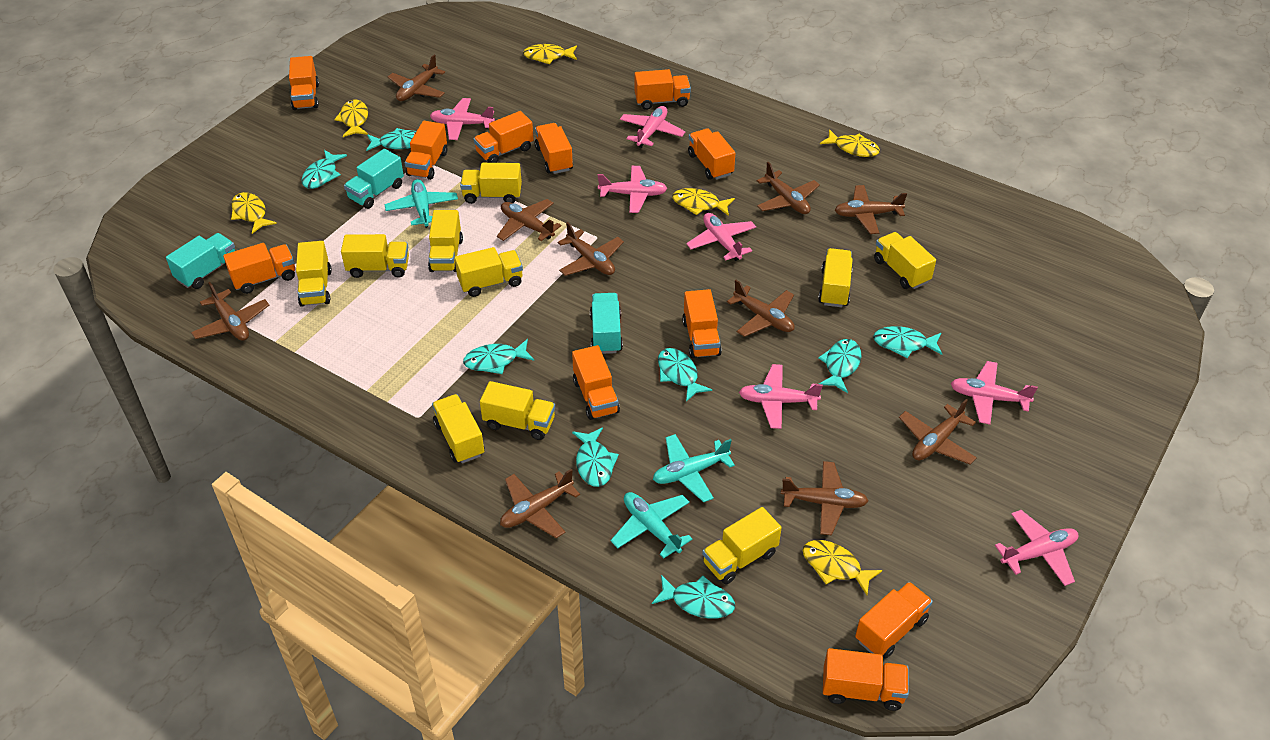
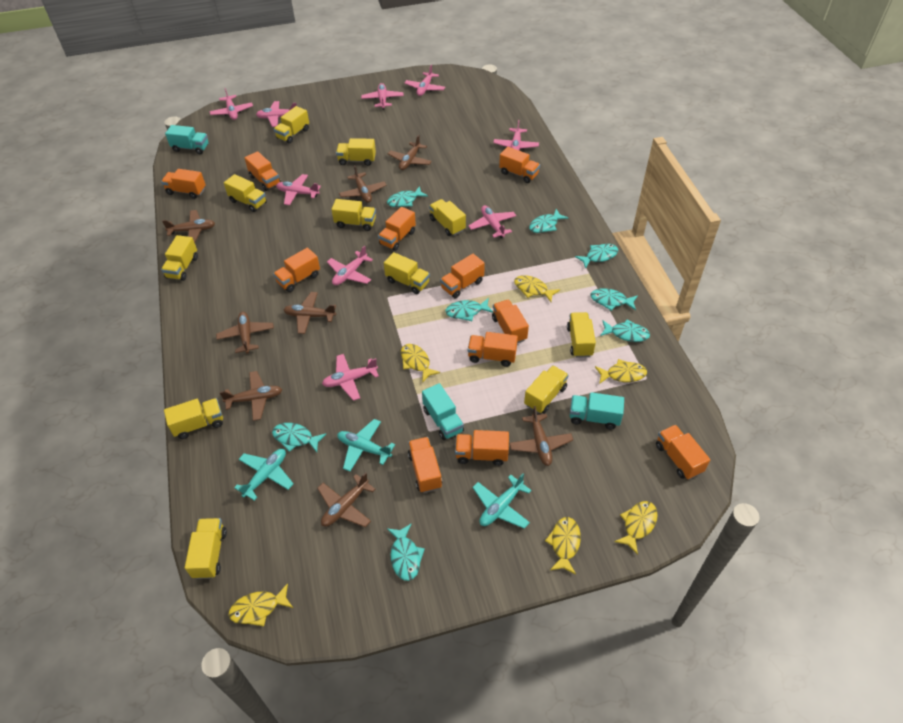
brown plane: 10 -> 8
pink plane: 7 -> 9
yellow truck: 10 -> 11

